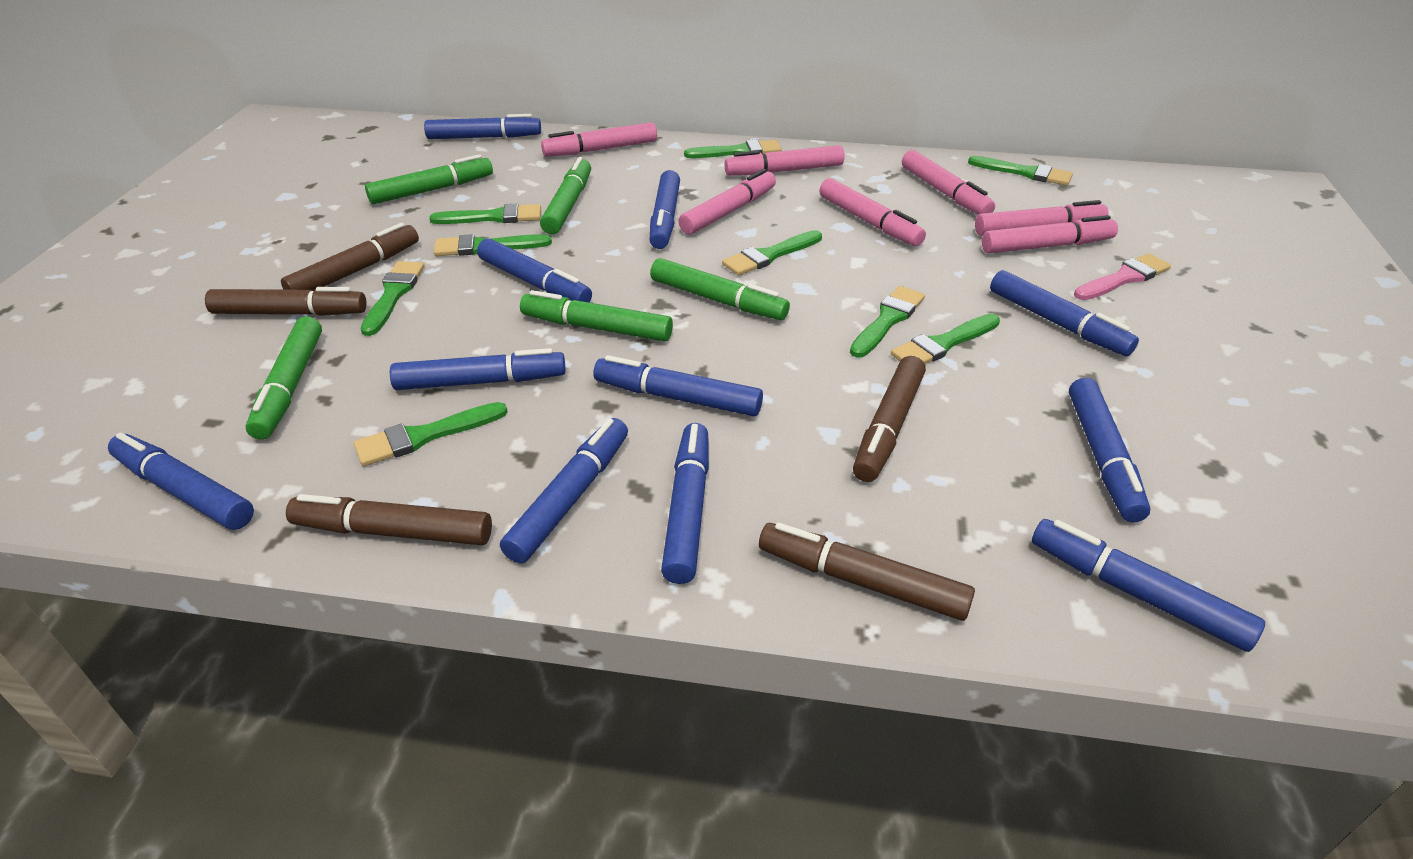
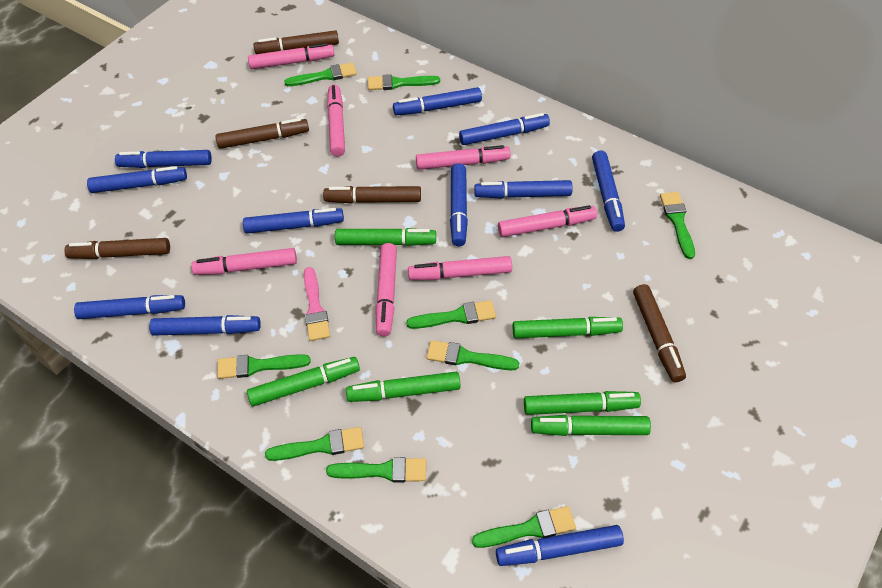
green marker: 5 -> 6

